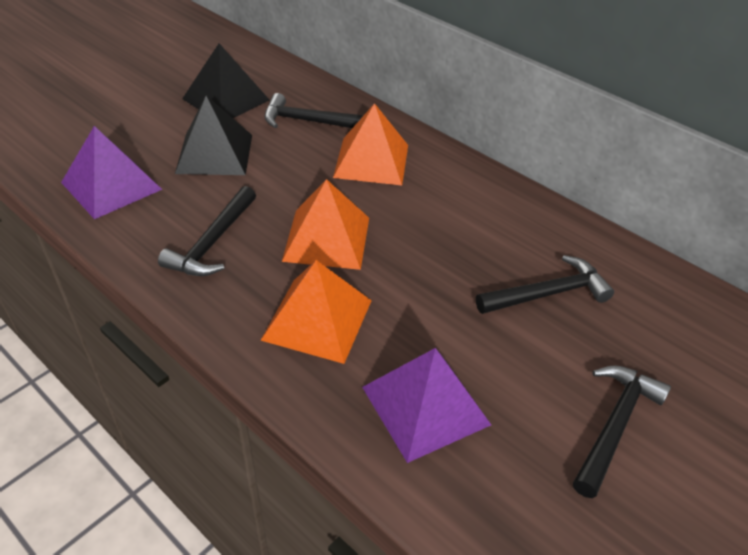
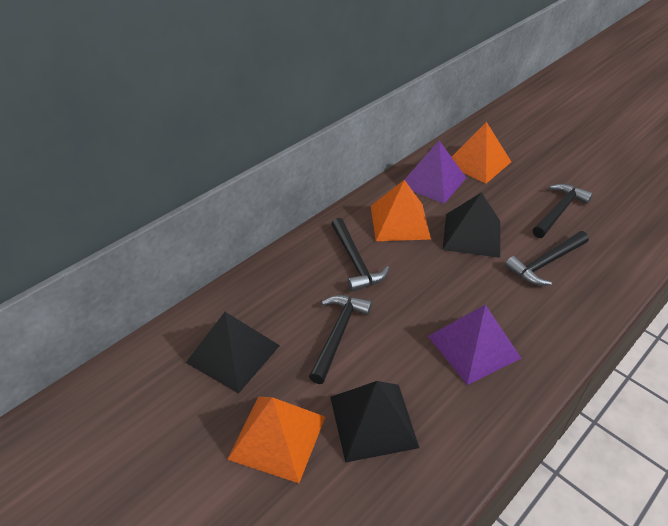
black pyramid: 2 -> 3

